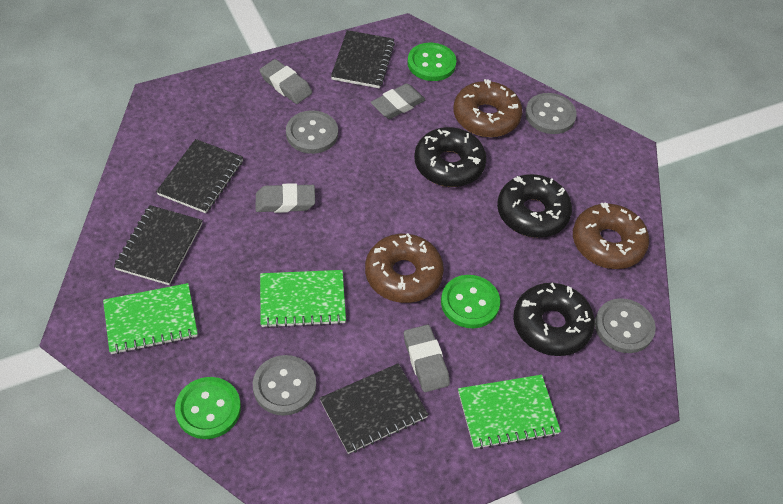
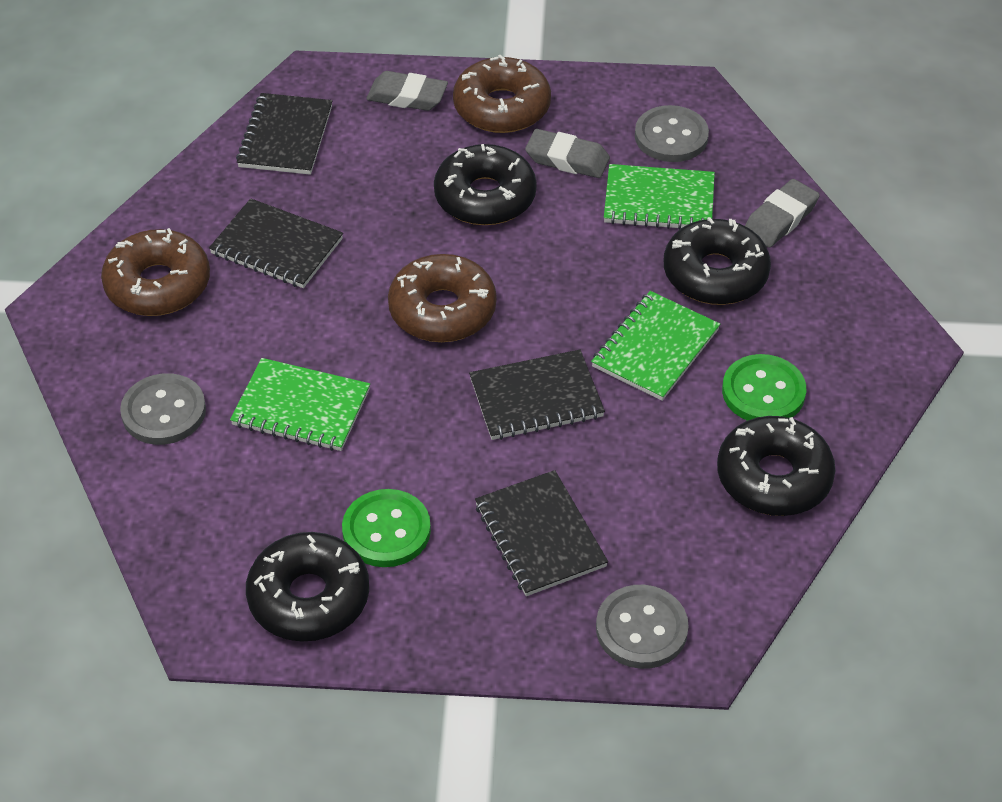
black donut: 3 -> 4
green button: 3 -> 2
grey button: 4 -> 3
grey eraser: 4 -> 3

